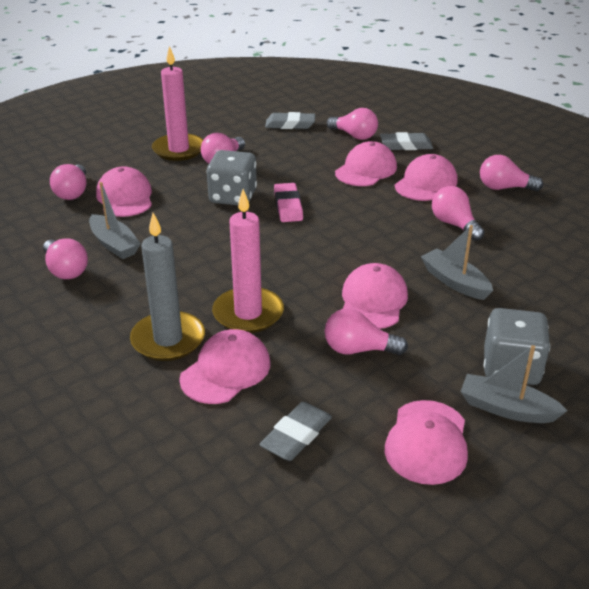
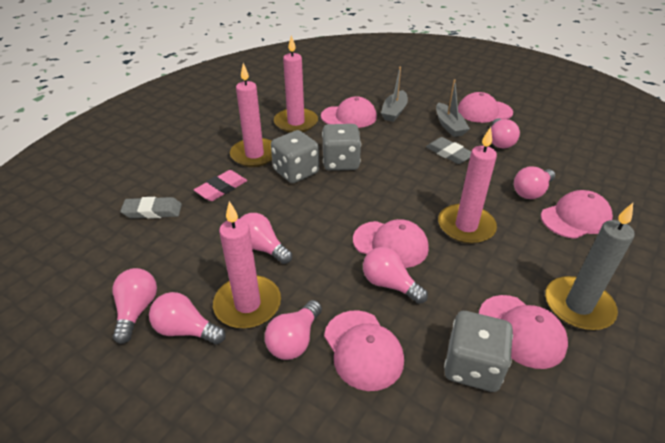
grey boat: 3 -> 2
grey dice: 2 -> 3
grey eraser: 3 -> 2
pink candle: 2 -> 4

